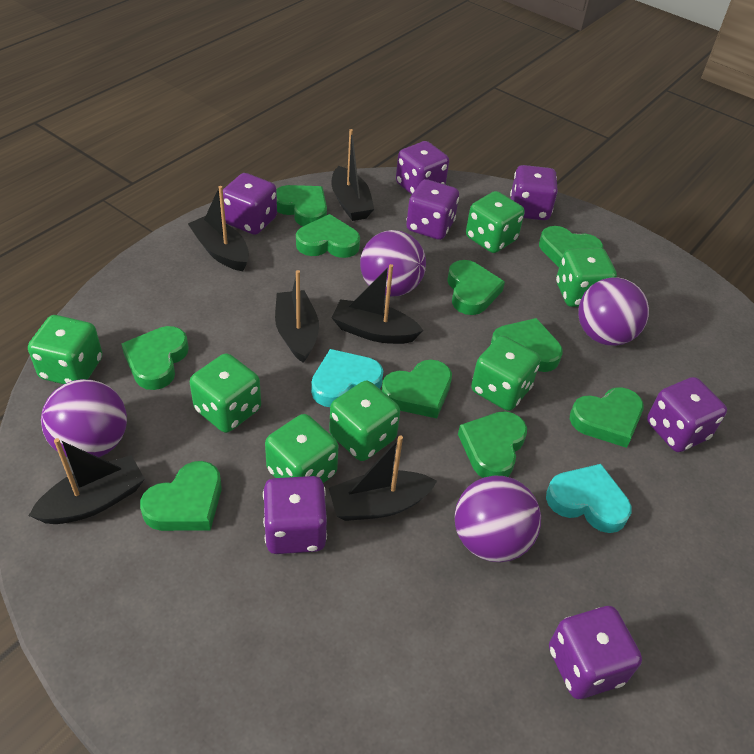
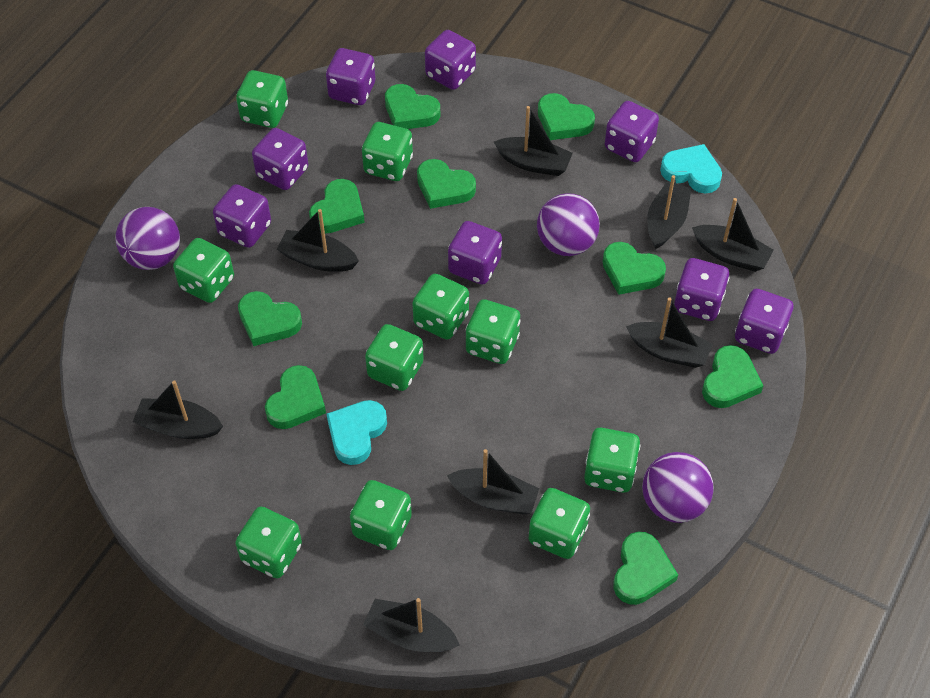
black boat: 6 -> 8
green dice: 7 -> 10
green heart: 10 -> 9
purple ball: 4 -> 3
purple dice: 7 -> 8

